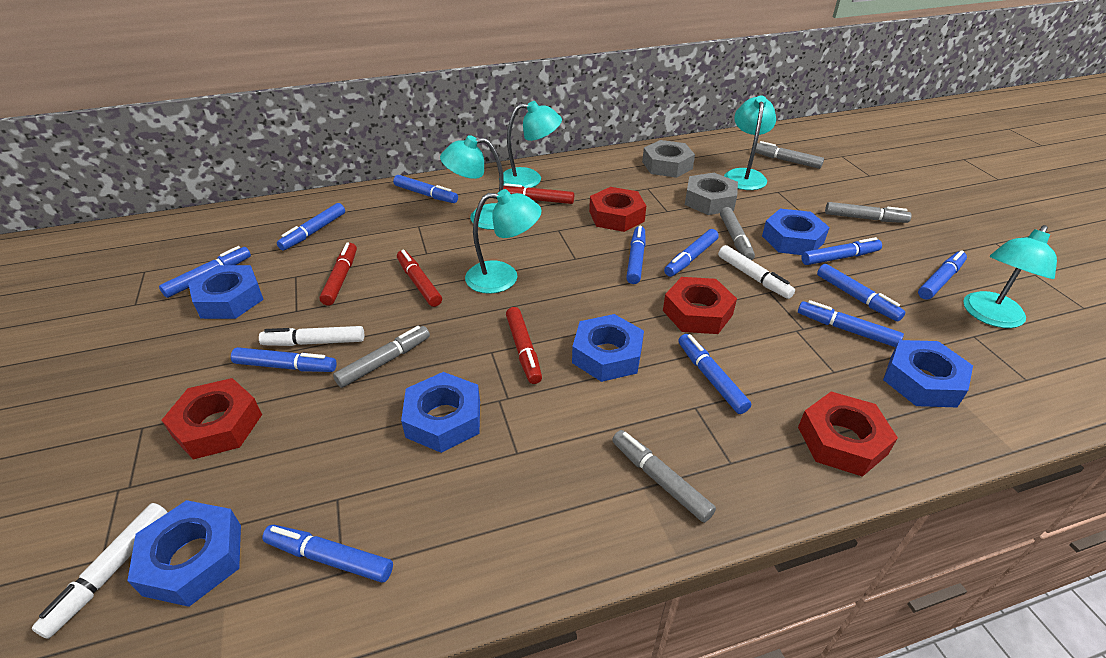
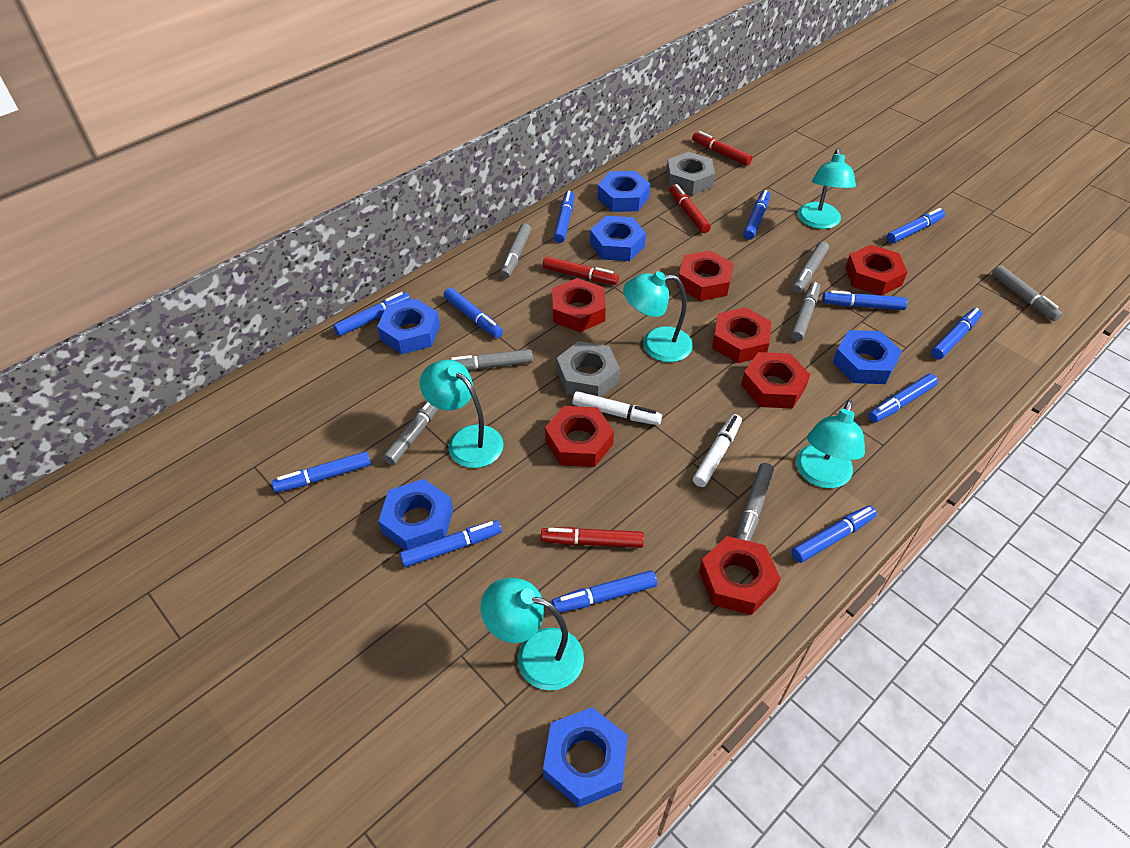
grey marker: 5 -> 7
red nut: 4 -> 7
white marker: 3 -> 2

